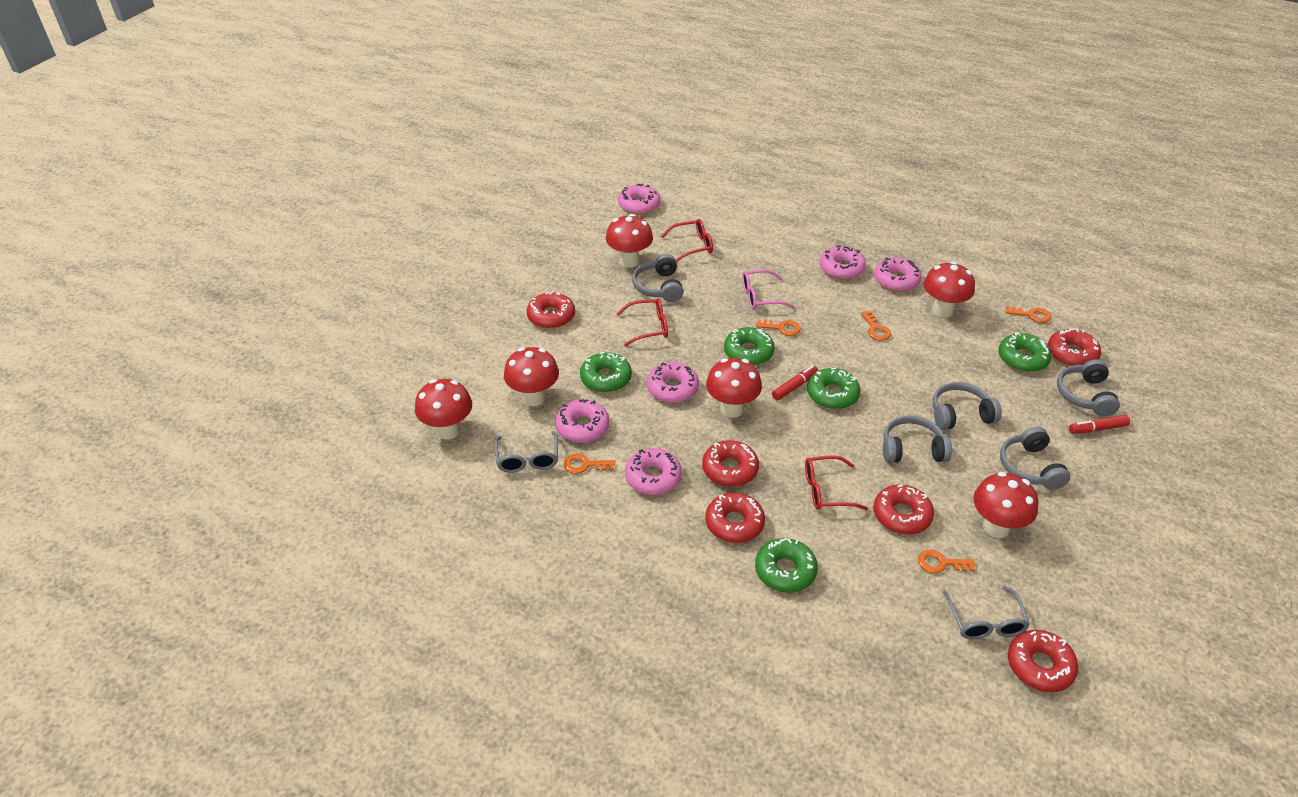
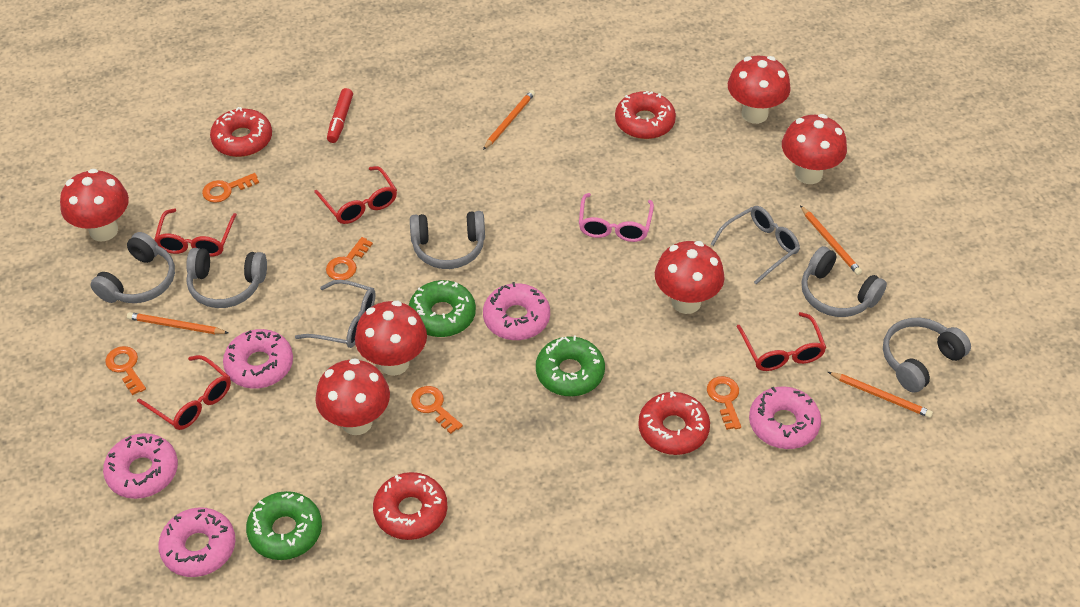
green donut: 5 -> 3
orange pencil: 0 -> 4
pink donut: 6 -> 5
red donut: 6 -> 4
red glasses: 3 -> 4
red marker: 2 -> 1

